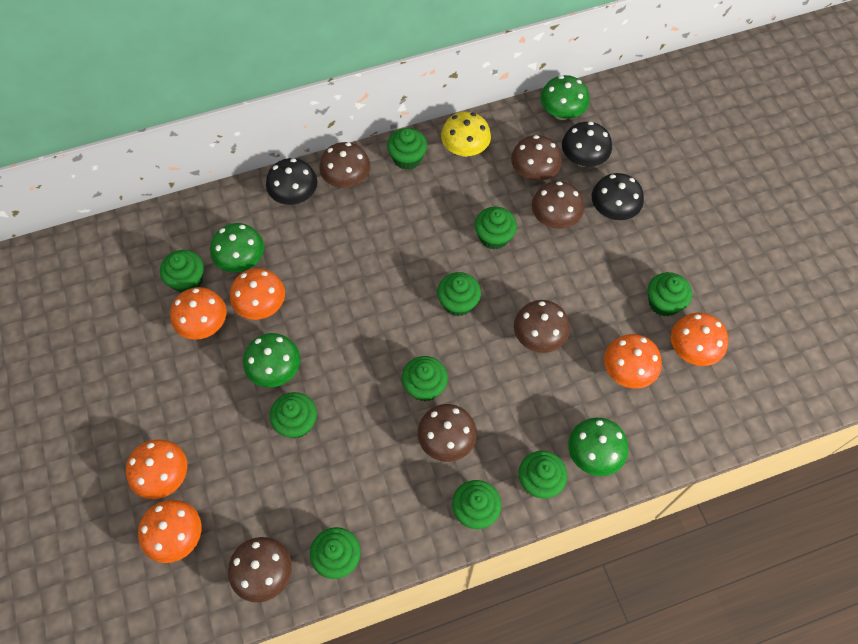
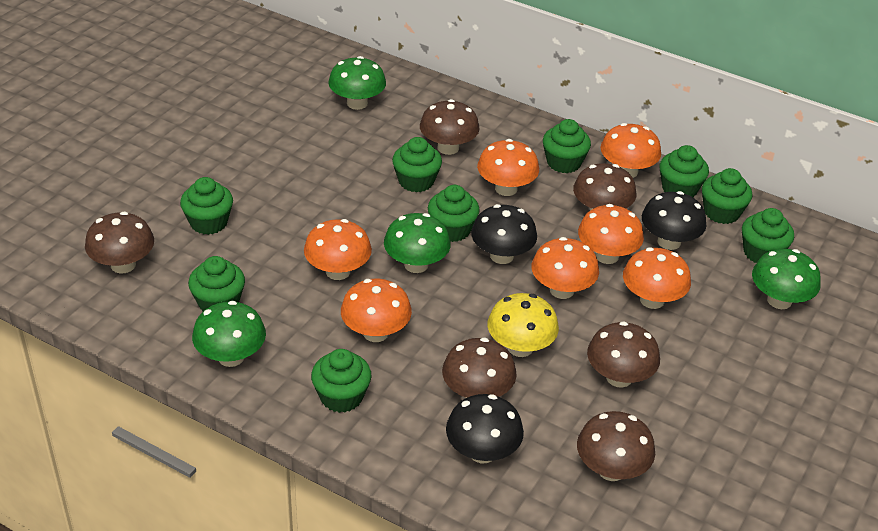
green cupcake: 10 -> 9
orange mushroom: 6 -> 7

